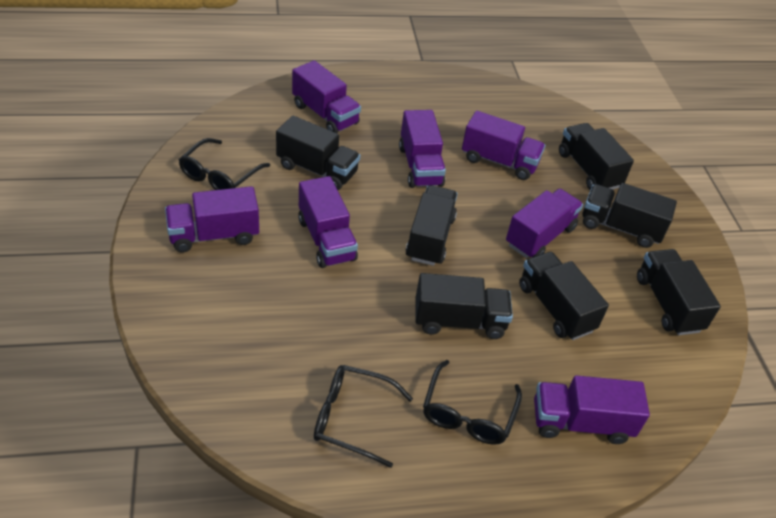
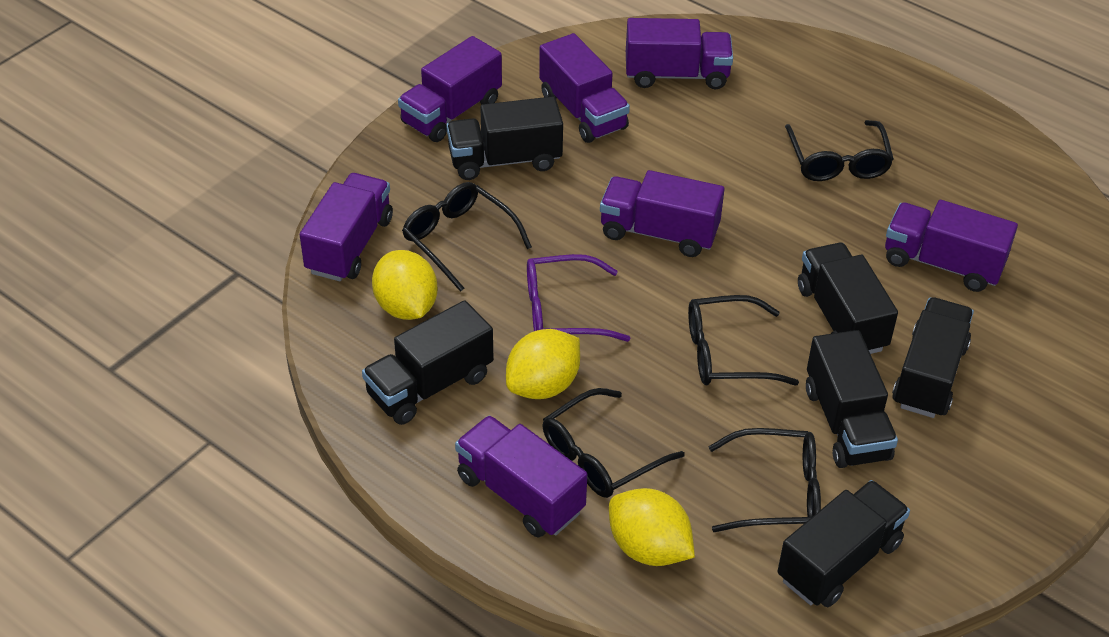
black glasses: 3 -> 5
black truck: 7 -> 6
purple glasses: 0 -> 1
yellow lemon: 0 -> 3

